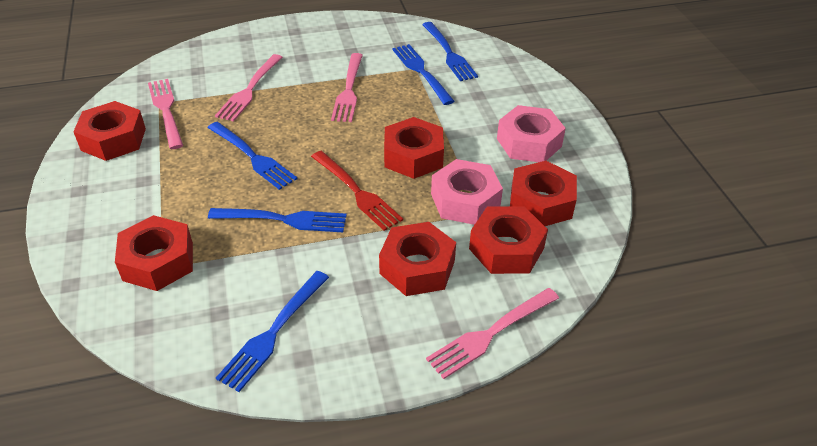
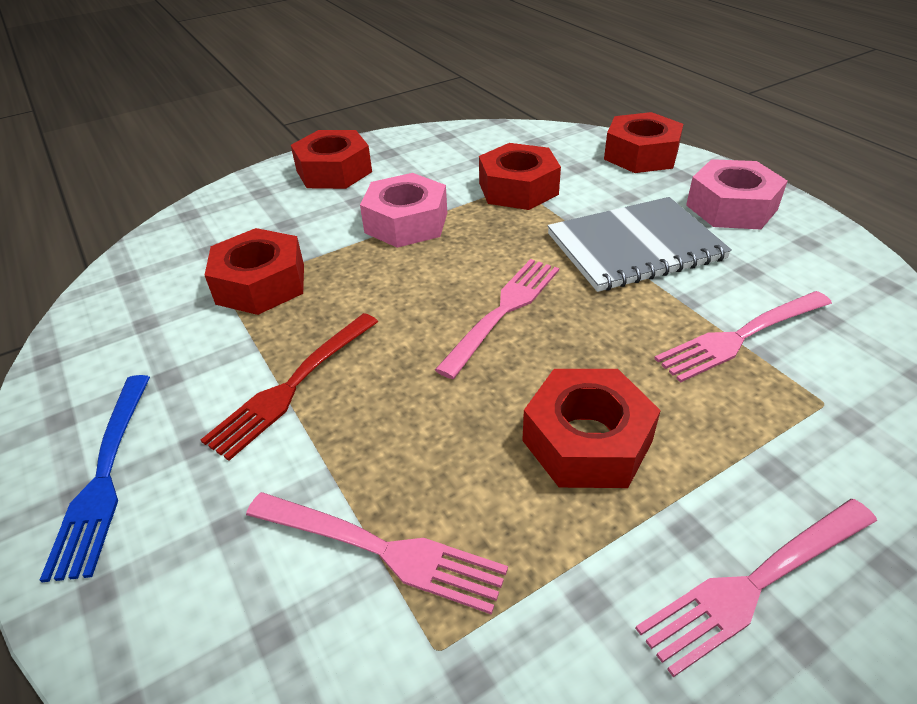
blue fork: 5 -> 1
grey notebook: 0 -> 1
red nut: 6 -> 5

